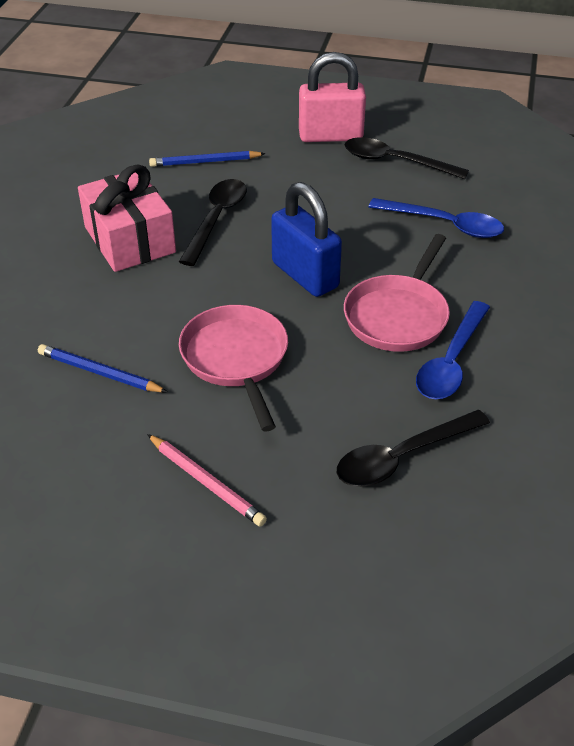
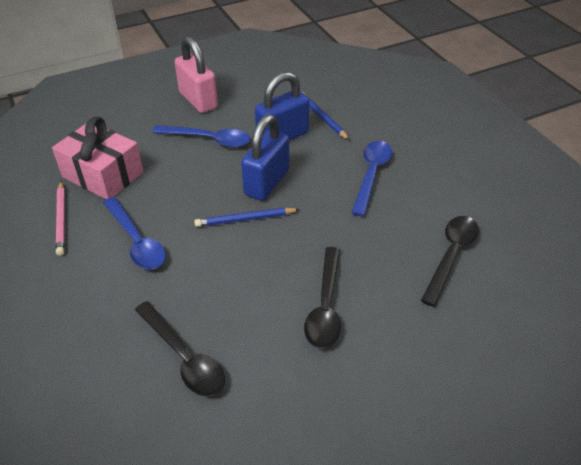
blue padlock: 1 -> 2
blue spoon: 2 -> 3
pink pan: 2 -> 0

